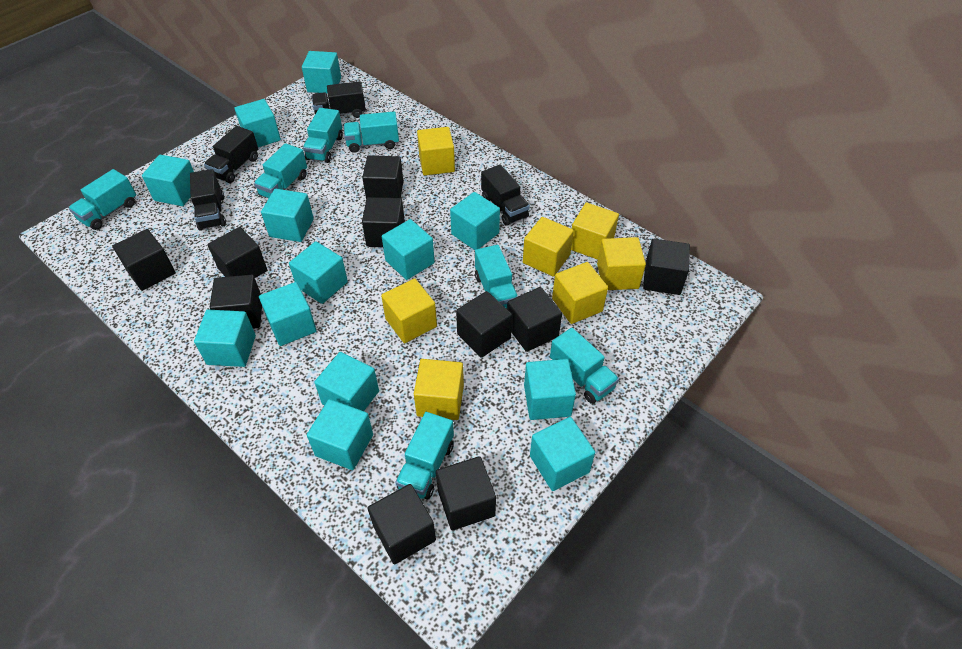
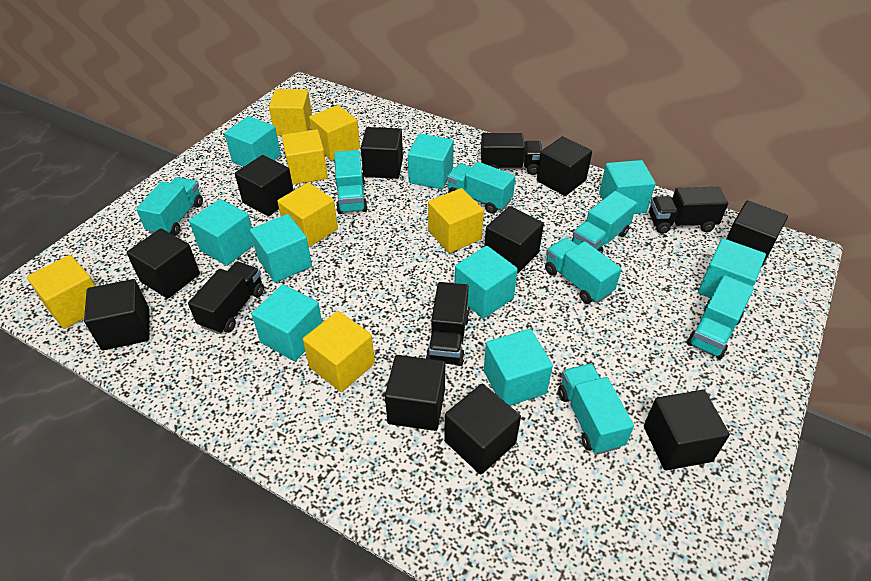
turquoise cube: 13 -> 9

